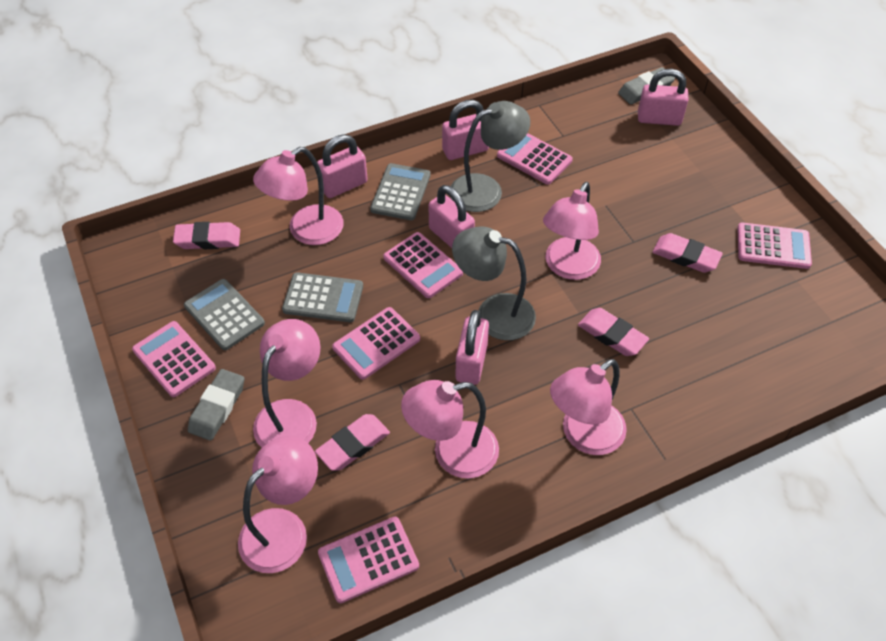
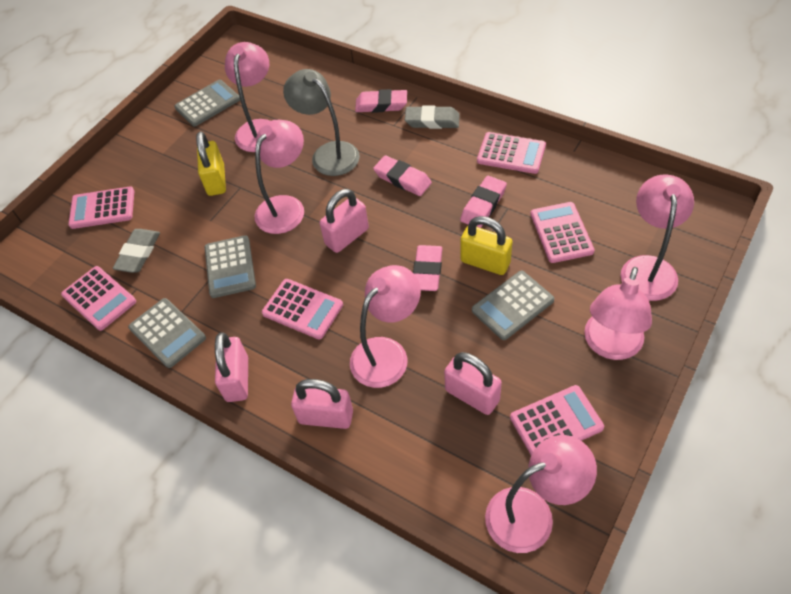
grey calculator: 3 -> 4
grey lamp: 2 -> 1
pink padlock: 5 -> 4
yellow padlock: 0 -> 2

